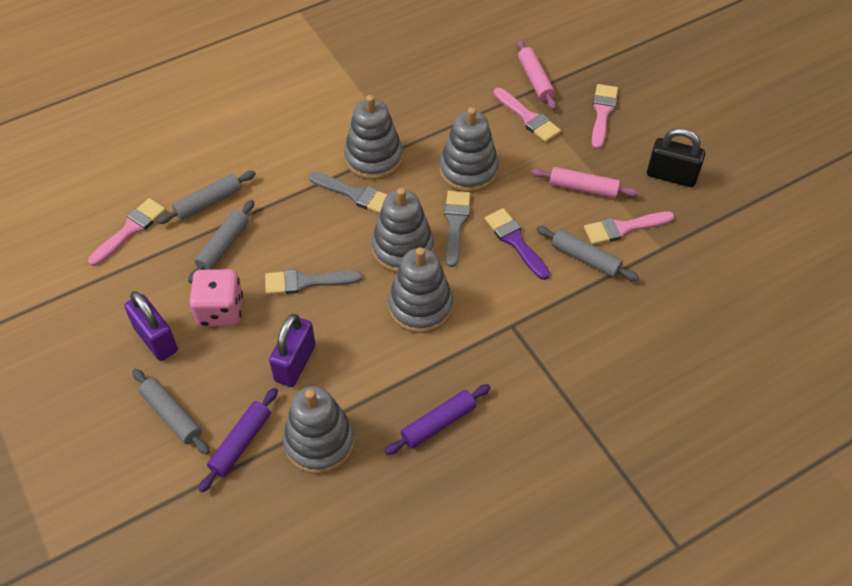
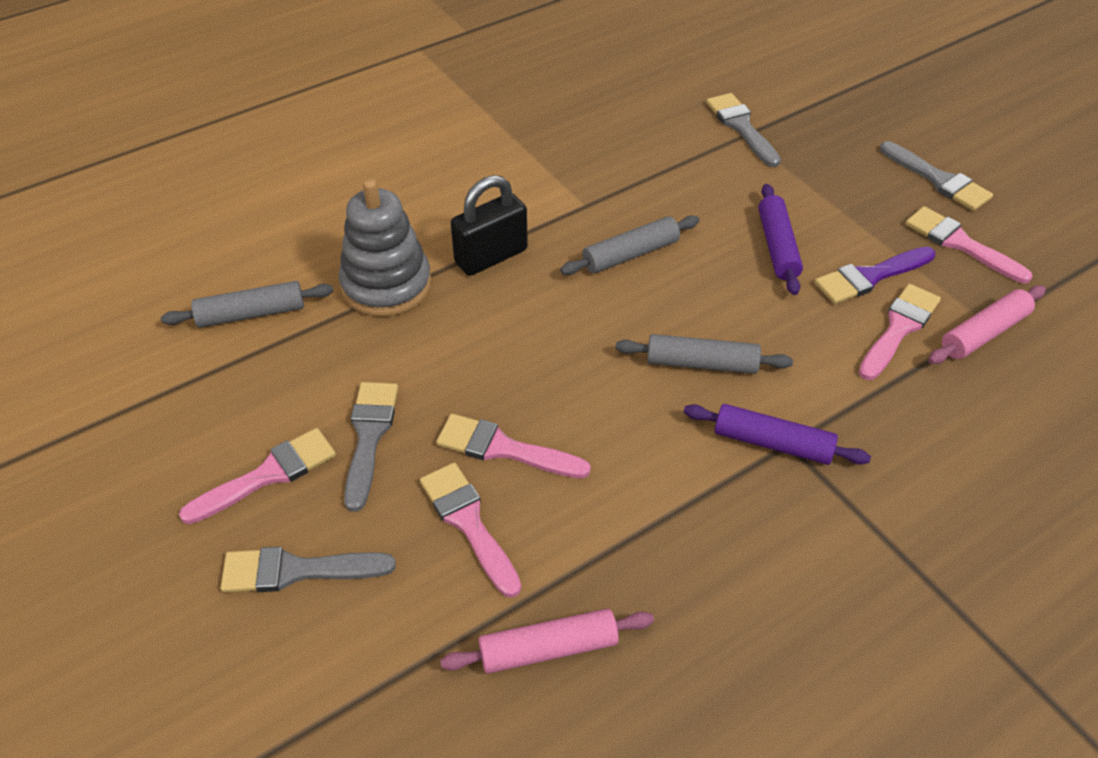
grey brush: 3 -> 4
grey rolling pin: 4 -> 3
grey stacking toy: 5 -> 1
pink brush: 4 -> 5
pink dice: 1 -> 0
purple padlock: 2 -> 0

